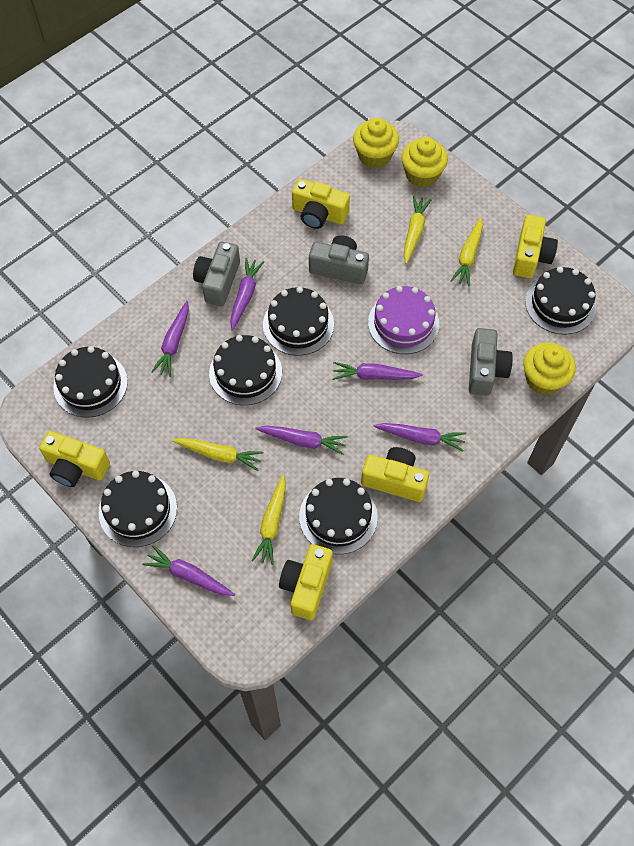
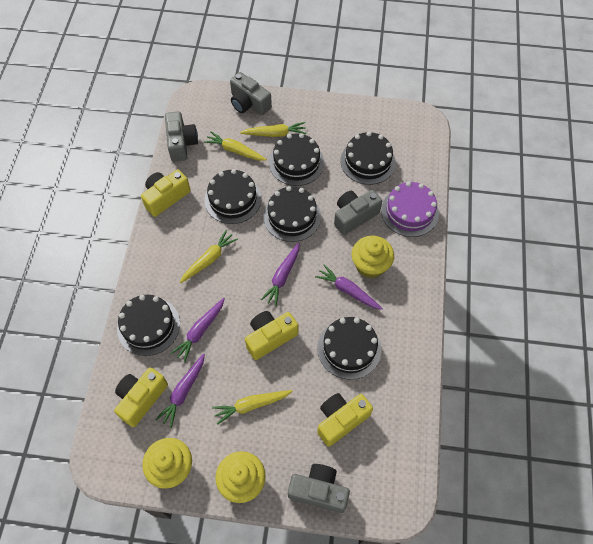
grey camera: 3 -> 4
purple carrot: 6 -> 4
yellow camera: 5 -> 4

